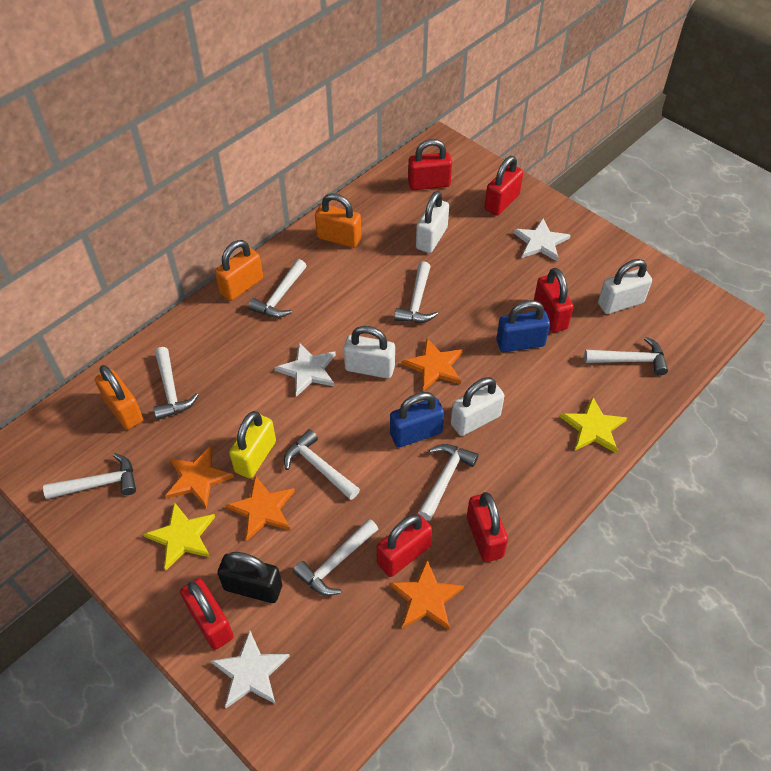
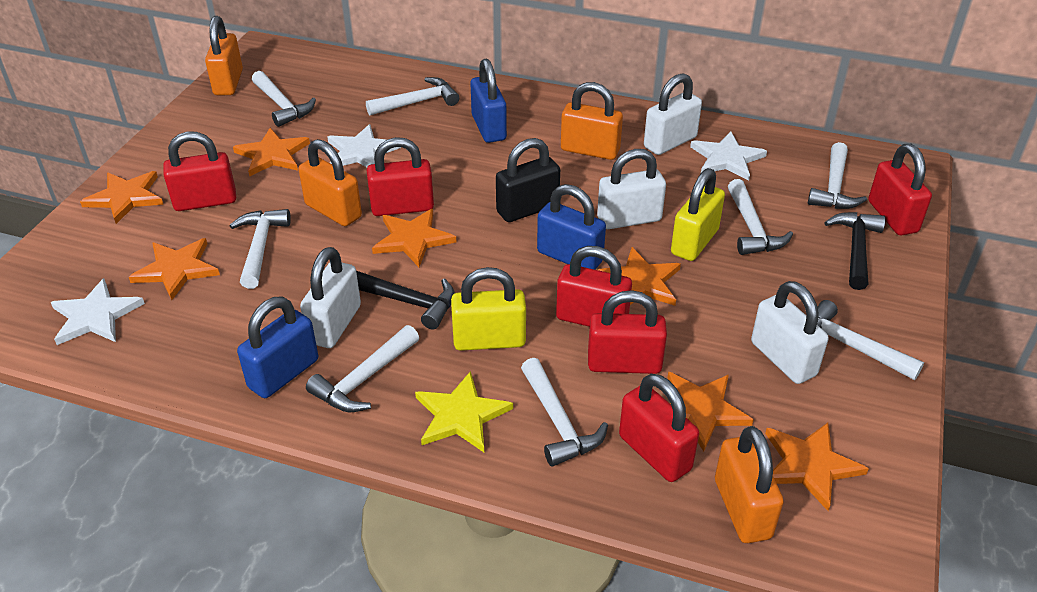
black hammer: 0 -> 2
blue padlock: 2 -> 3
orange padlock: 3 -> 4
orange star: 4 -> 7
yellow padlock: 1 -> 2
yellow star: 2 -> 1

